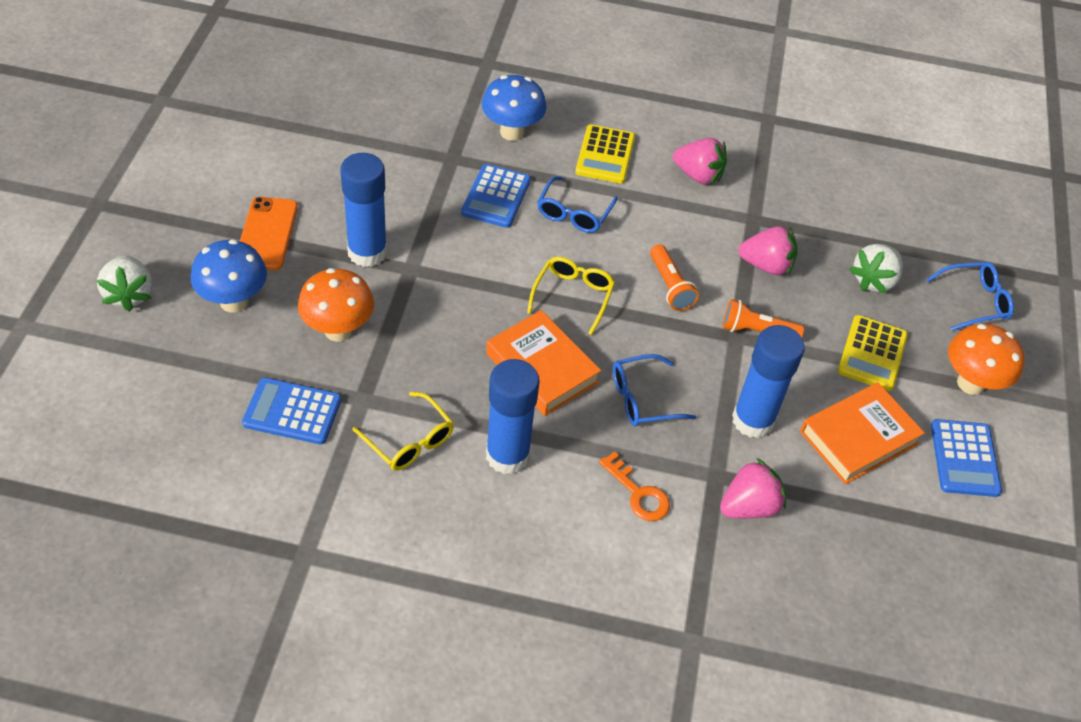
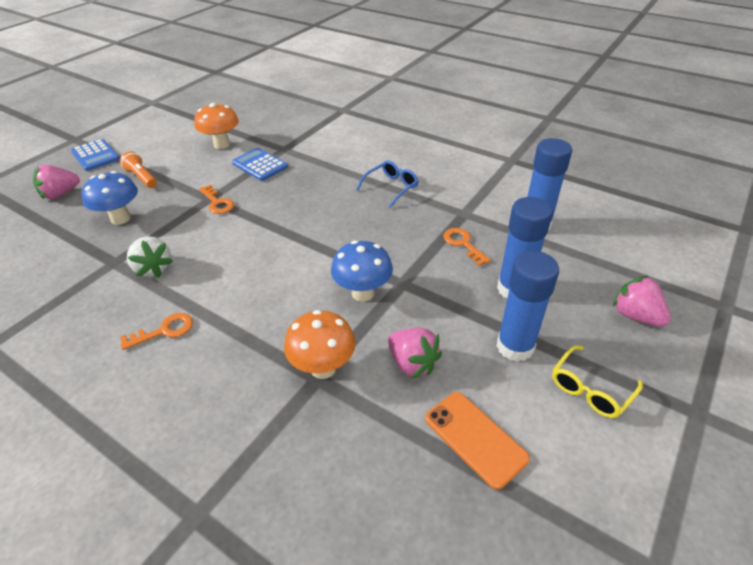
blue calculator: 3 -> 2
blue glasses: 3 -> 1
orange book: 2 -> 0
orange flashlight: 2 -> 1
orange key: 1 -> 3
white strawberry: 2 -> 1
yellow calculator: 2 -> 0
yellow glasses: 2 -> 1

